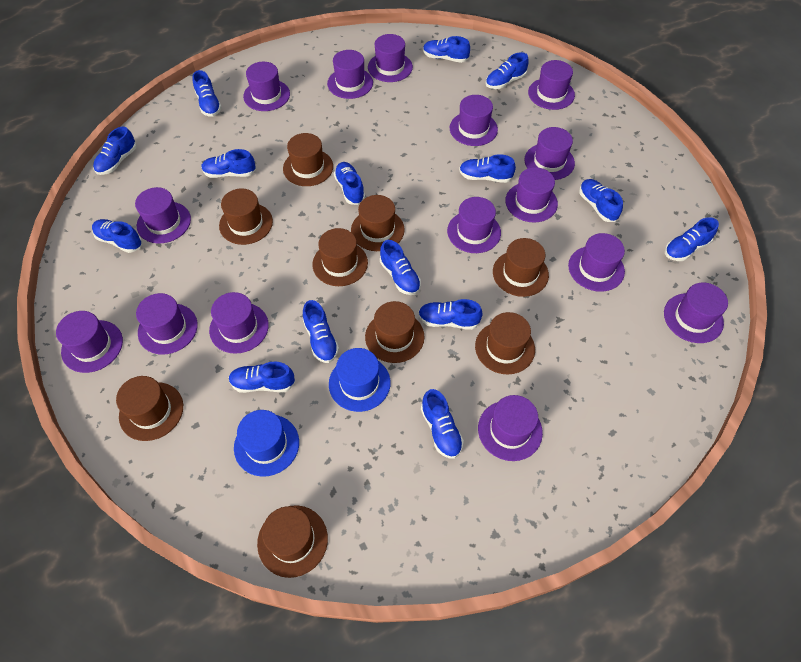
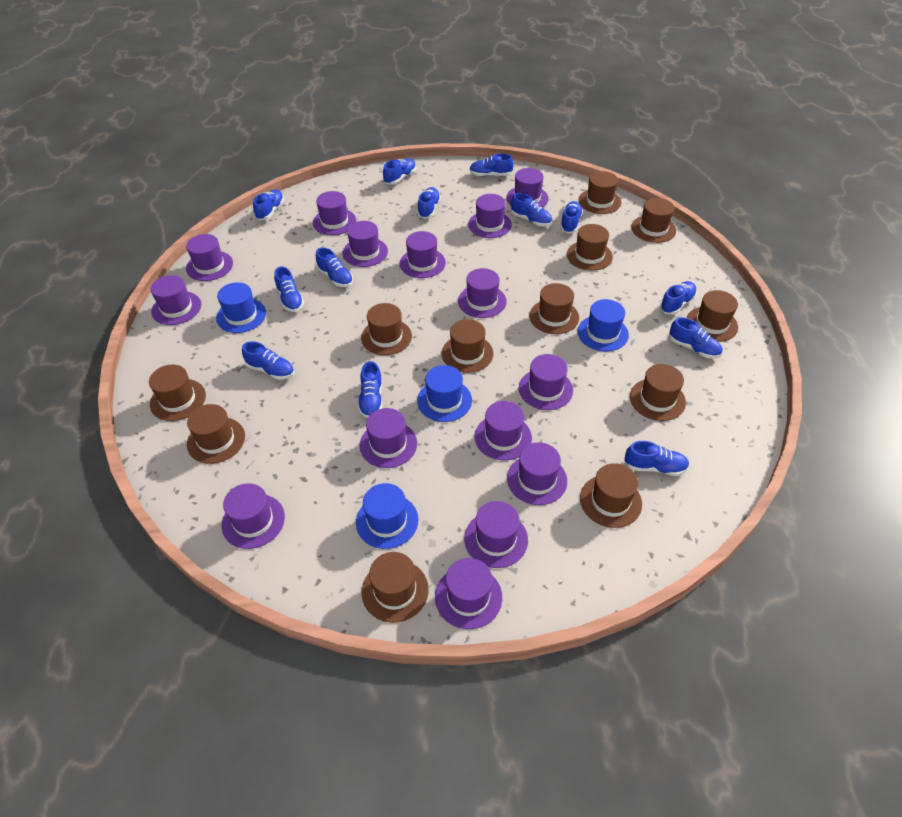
blue hat: 2 -> 4
blue shoe: 15 -> 13
brown hat: 9 -> 12

